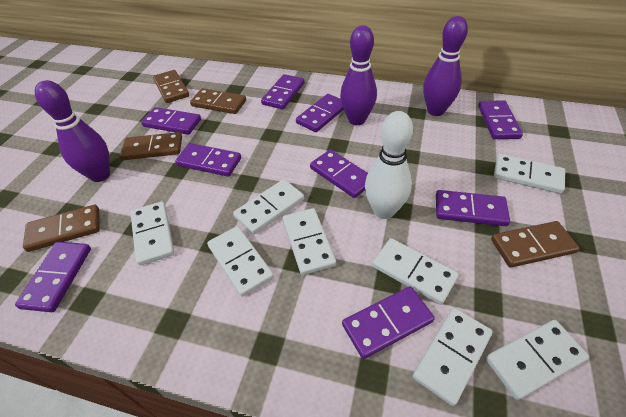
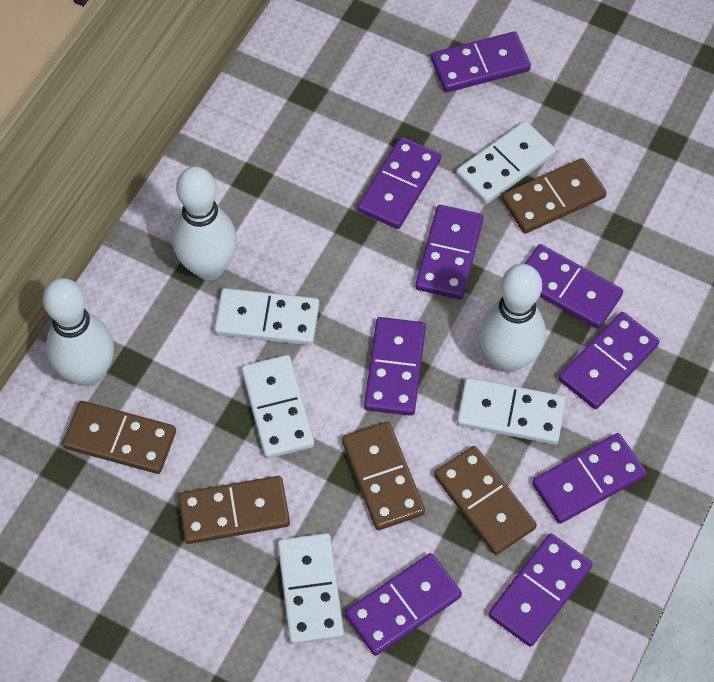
purple bowling pin: 3 -> 0
white bowling pin: 1 -> 3
white domino: 8 -> 5

